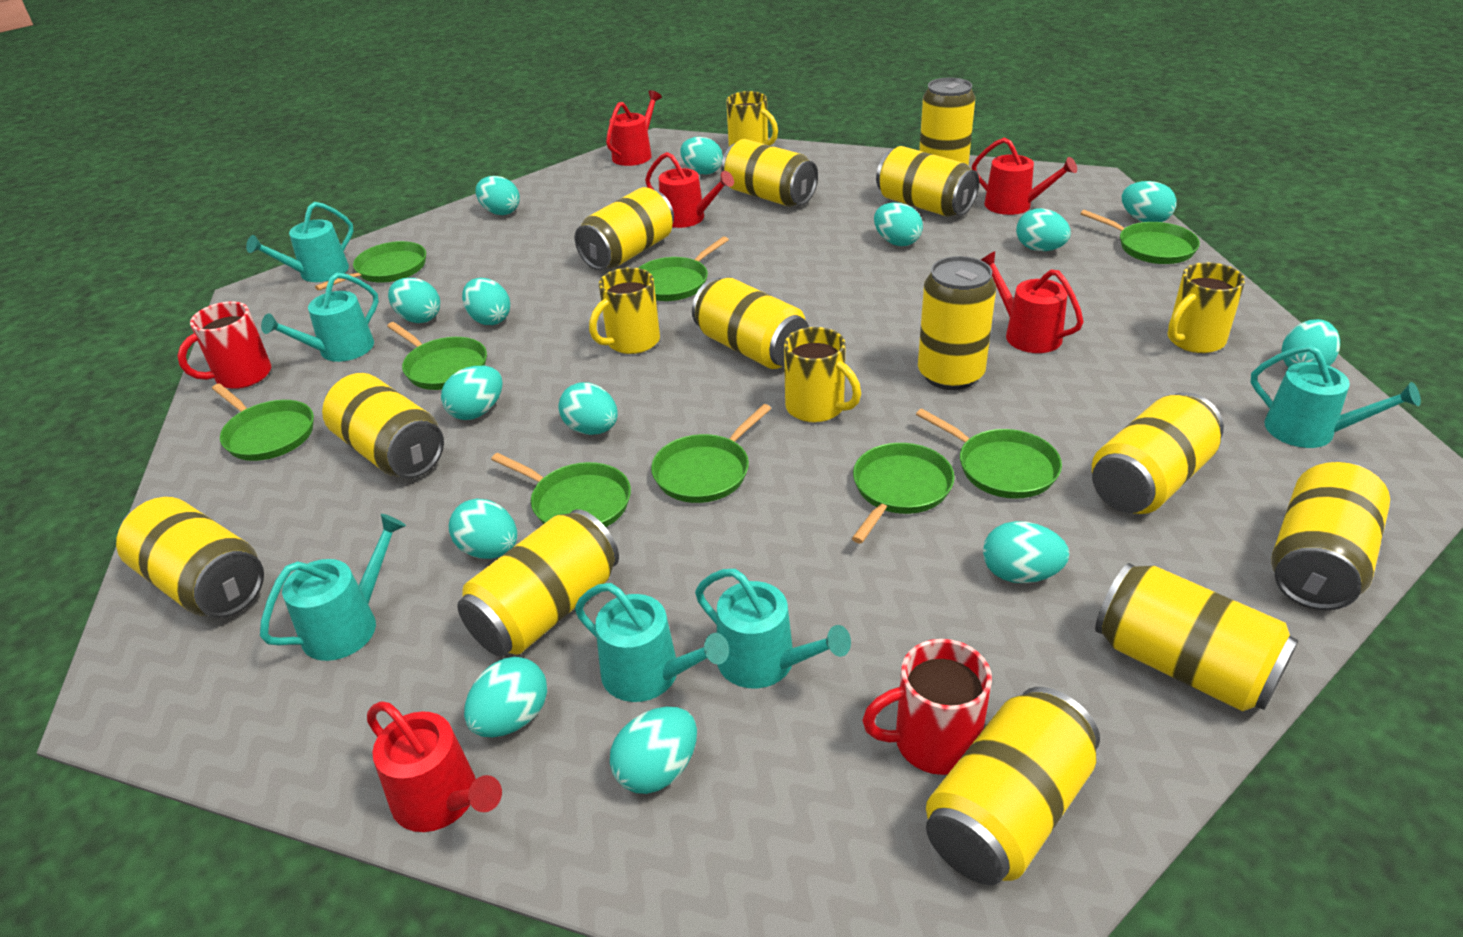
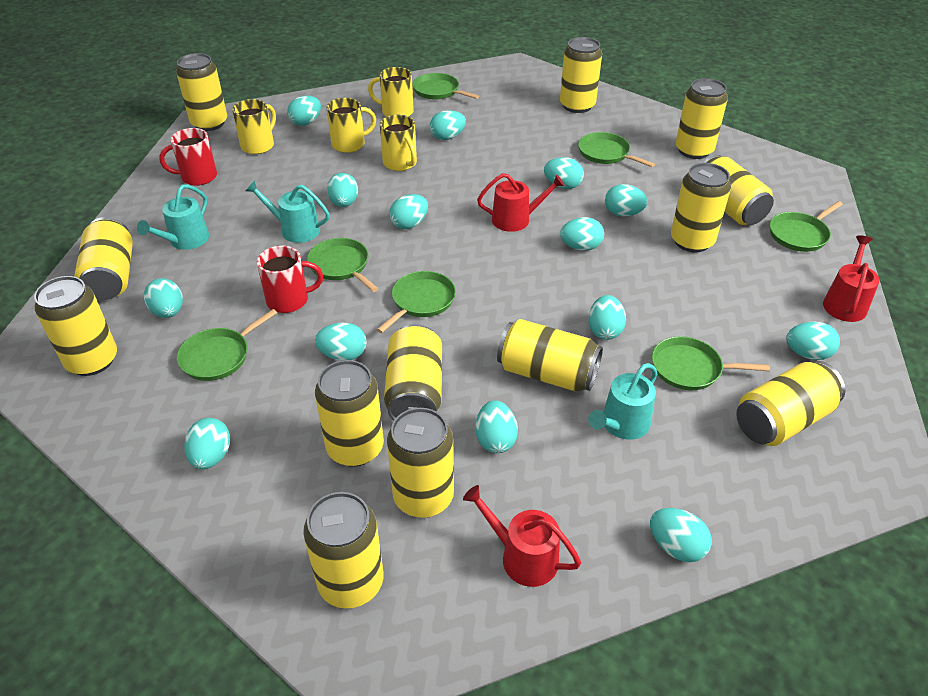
green pan: 9 -> 7
red watering can: 5 -> 3
turquoise watering can: 6 -> 3

